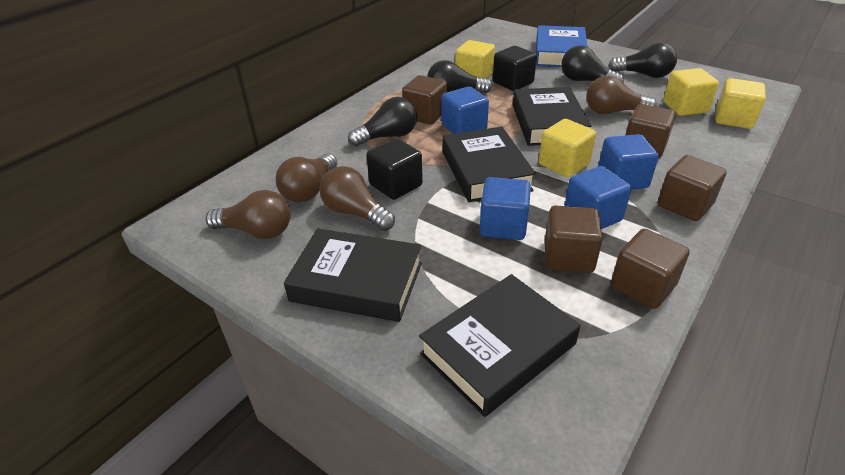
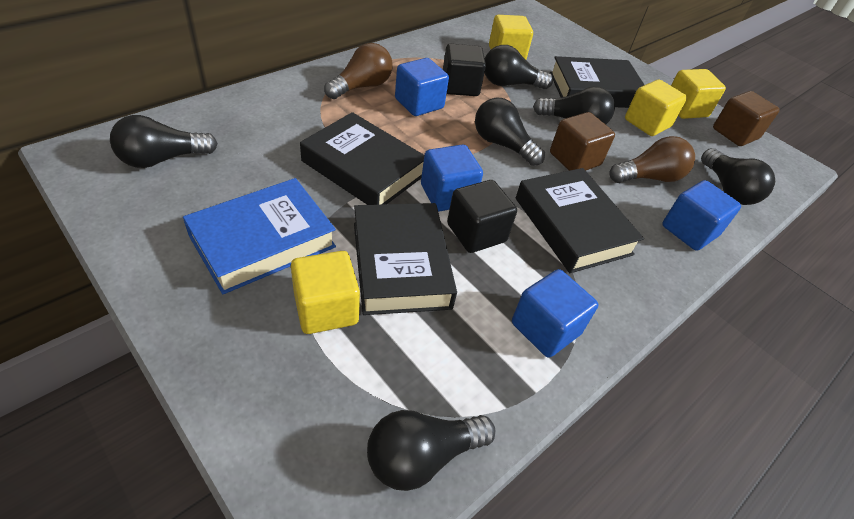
black light bulb: 4 -> 6
brown cube: 5 -> 2
brown light bulb: 4 -> 2

